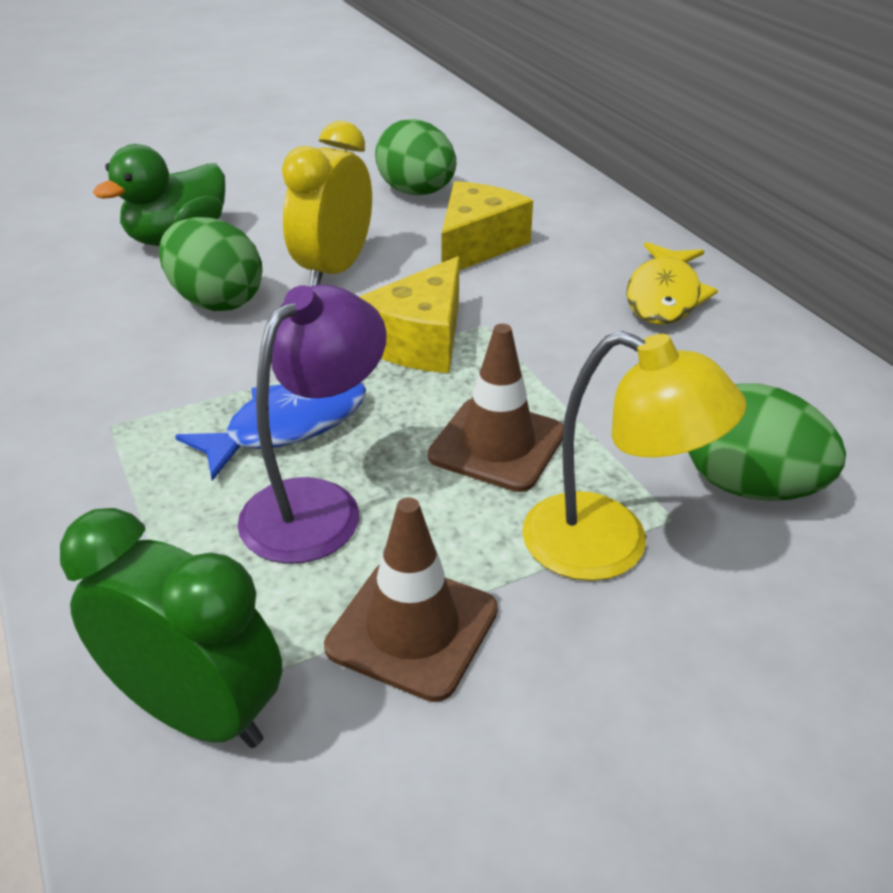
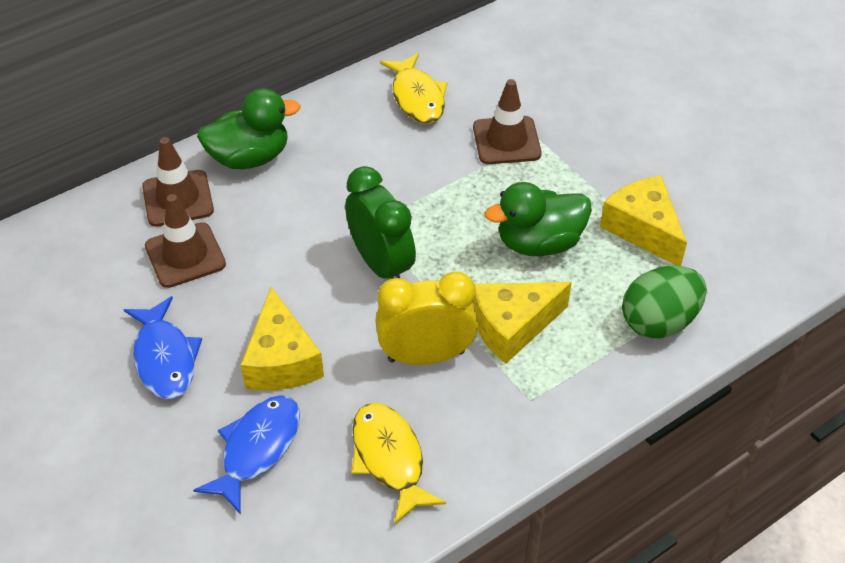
blue fish: 1 -> 2
brown traffic cone: 2 -> 3
green duck: 1 -> 2
green egg: 3 -> 1
purple lamp: 1 -> 0
yellow cheese: 2 -> 3
yellow fish: 1 -> 2
yellow lamp: 1 -> 0

